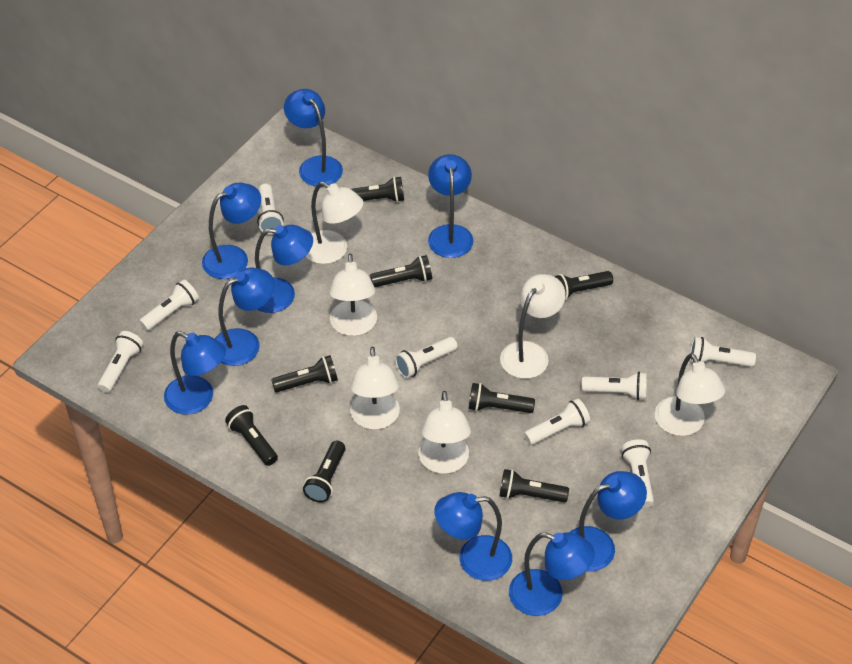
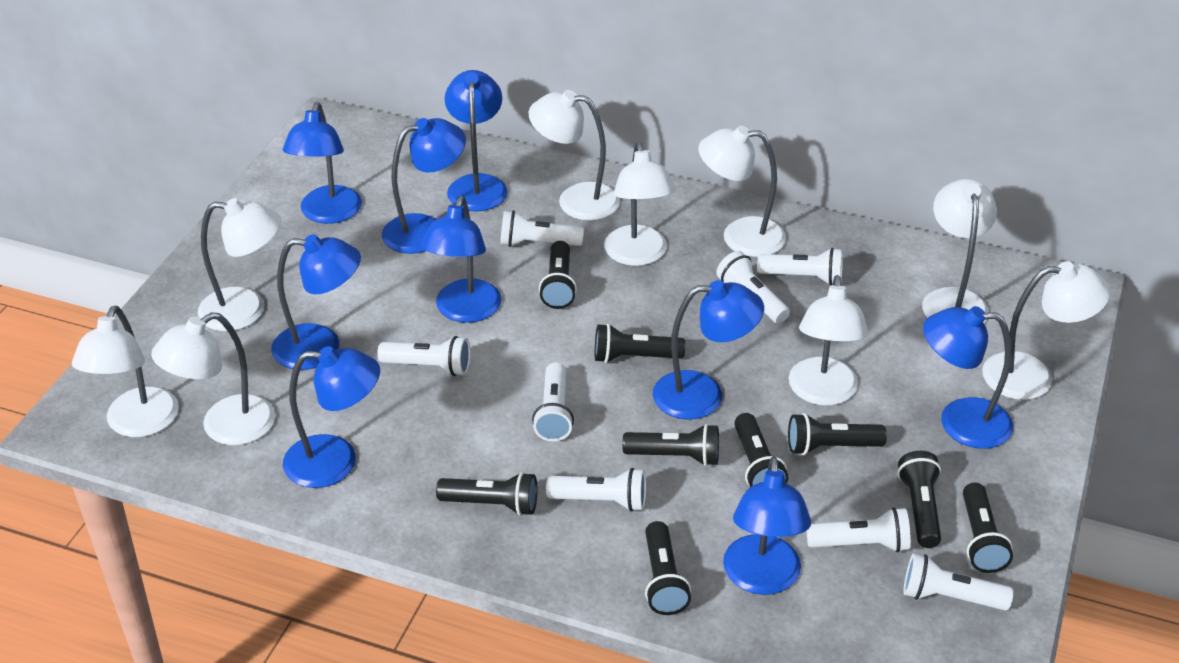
black flashlight: 8 -> 9
white lamp: 6 -> 9

